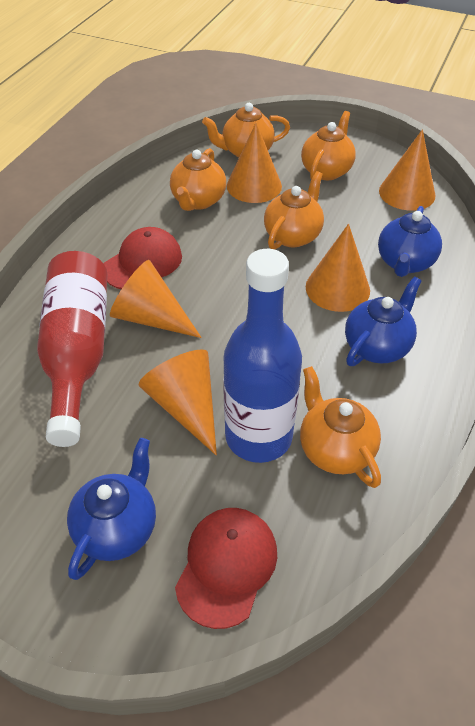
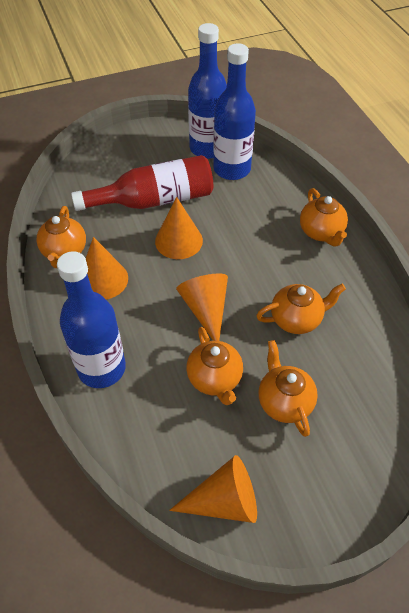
blue bottle: 1 -> 3
blue teapot: 3 -> 0
orange cone: 5 -> 4
red cap: 2 -> 0

